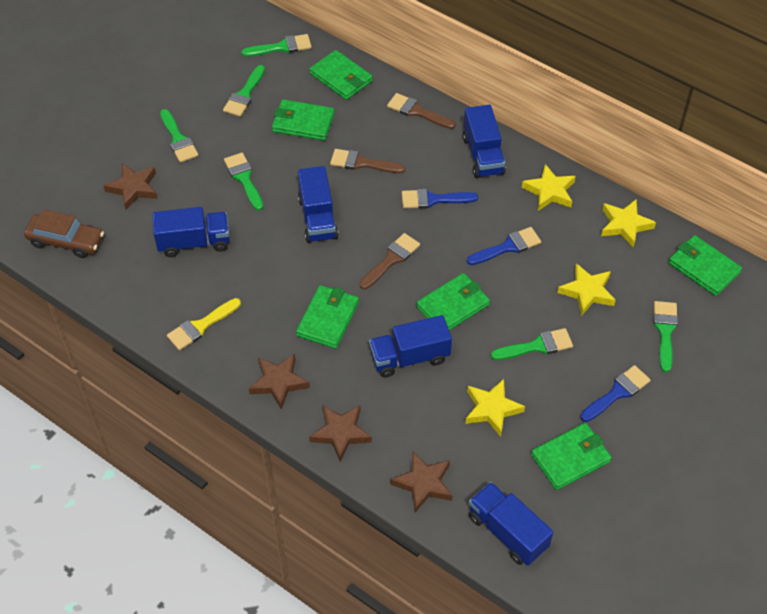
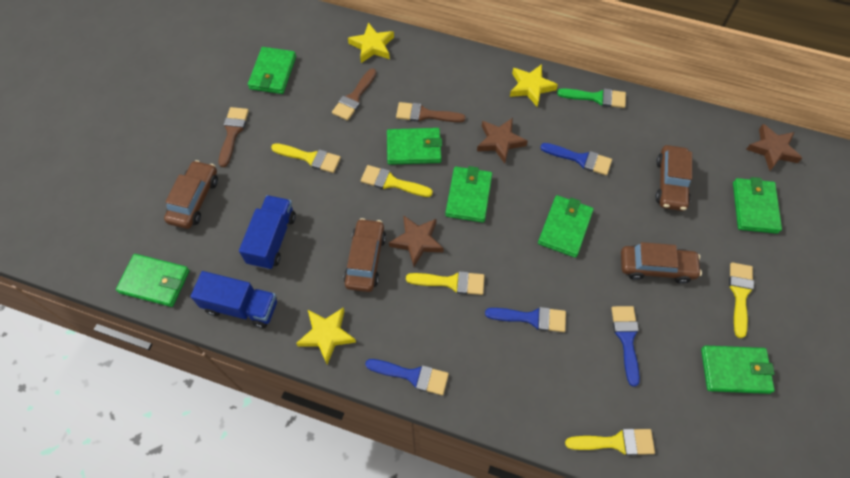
blue brush: 3 -> 4
blue truck: 5 -> 2
brown car: 1 -> 4
brown star: 4 -> 3
green brush: 6 -> 1
green wallet: 6 -> 7
yellow brush: 1 -> 5
yellow star: 4 -> 3

